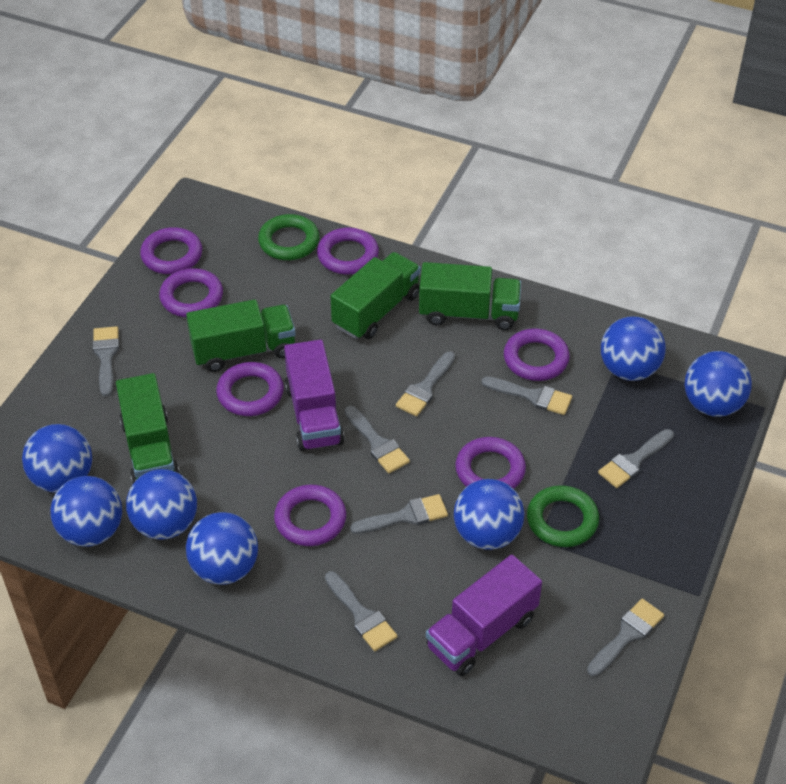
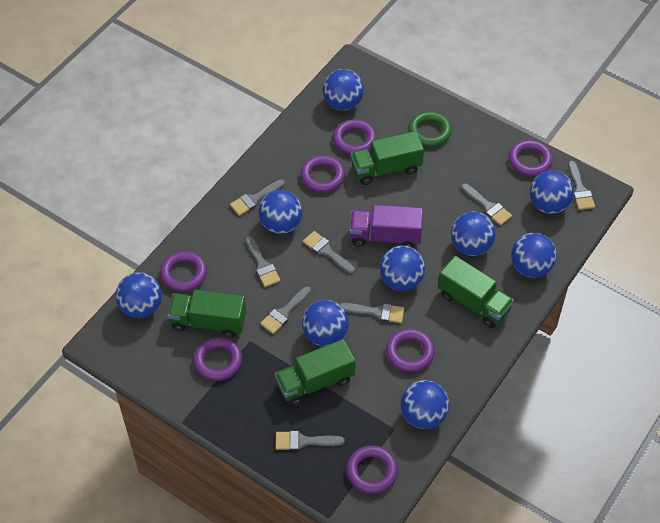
blue ball: 7 -> 9
green ring: 2 -> 1
purple truck: 2 -> 1

